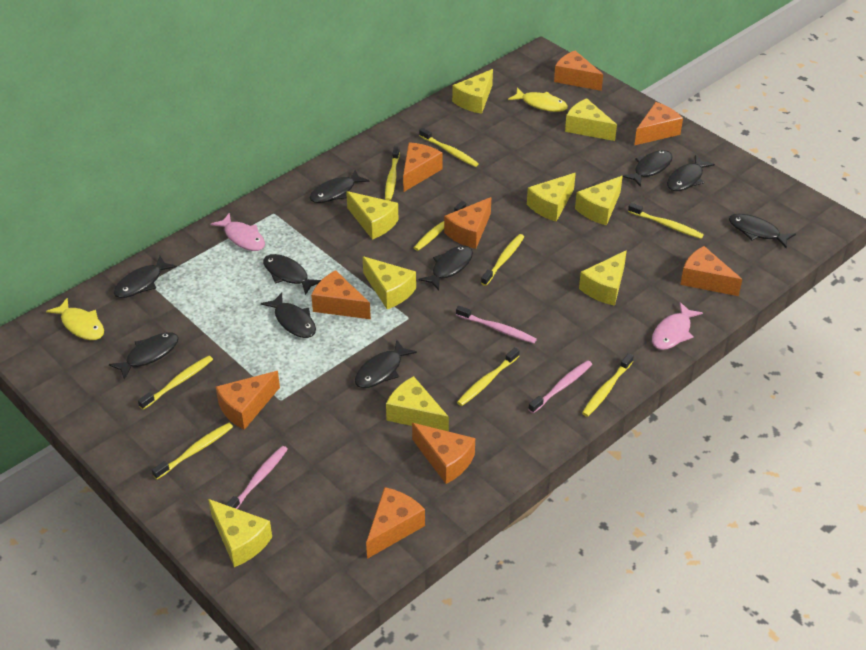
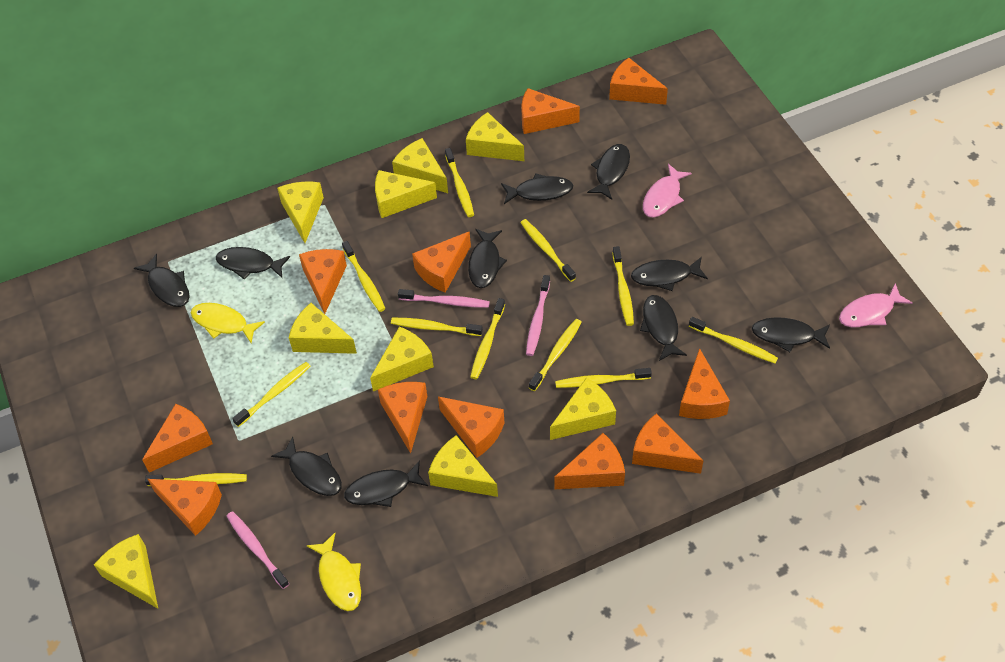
orange cheese: 9 -> 11
yellow toothbrush: 9 -> 11

